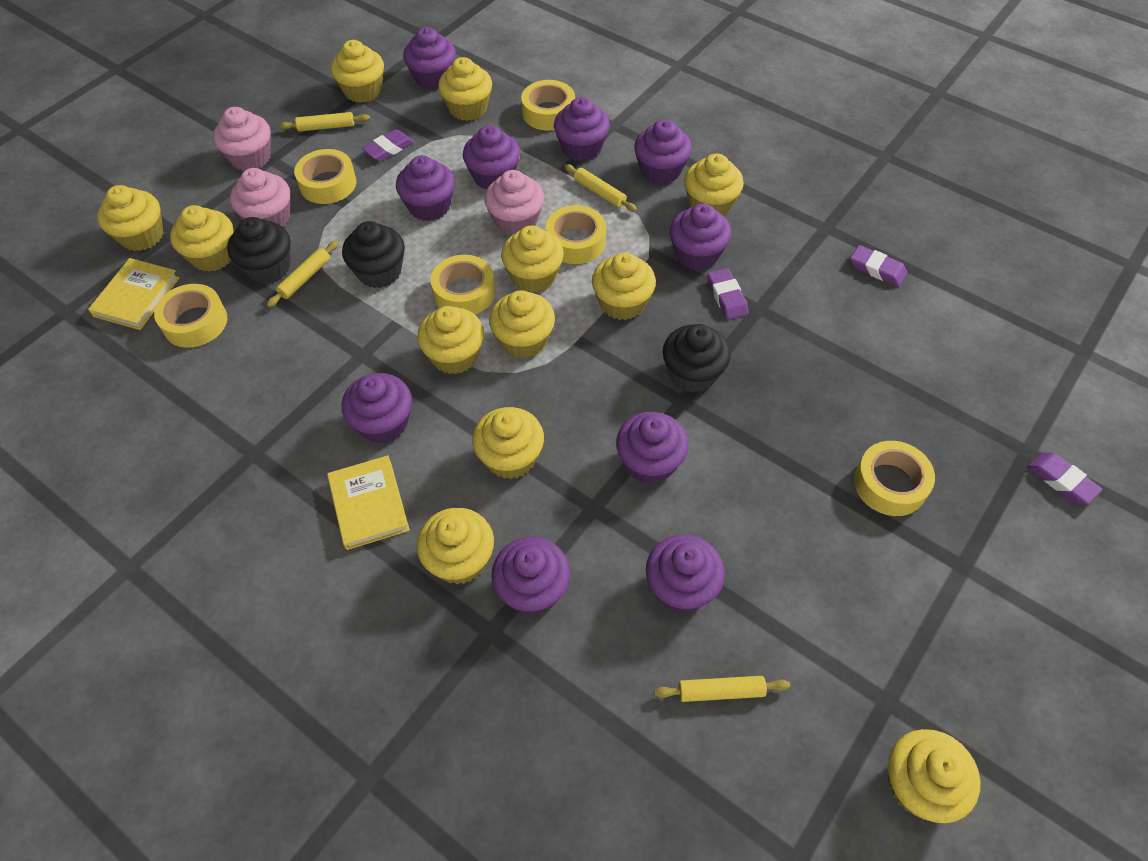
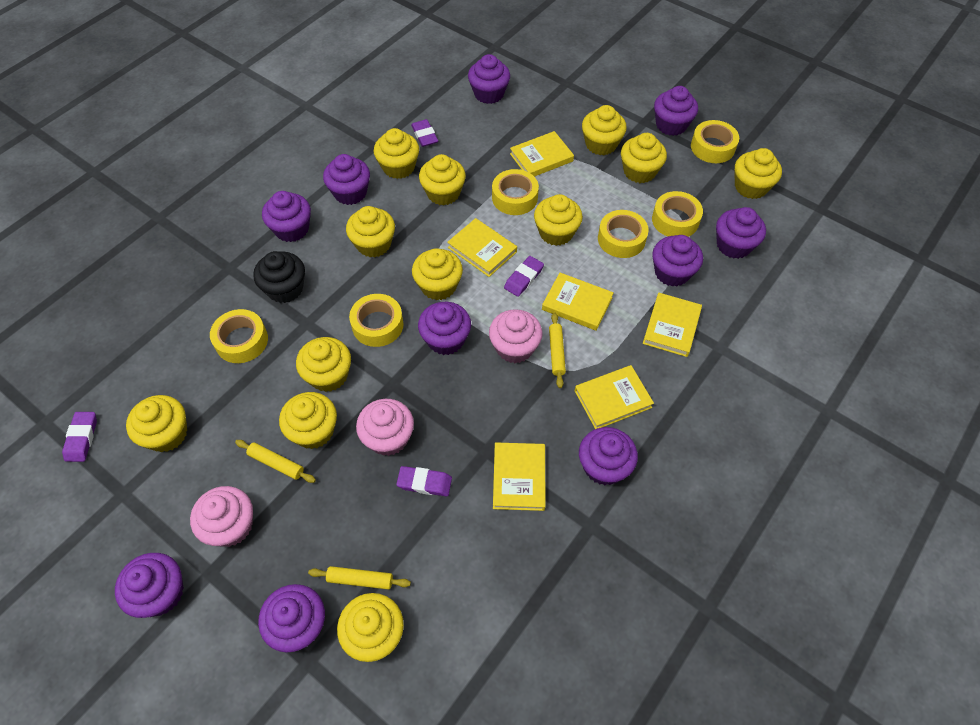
black cupcake: 3 -> 1
yellow book: 2 -> 6
yellow rolling pin: 4 -> 3

